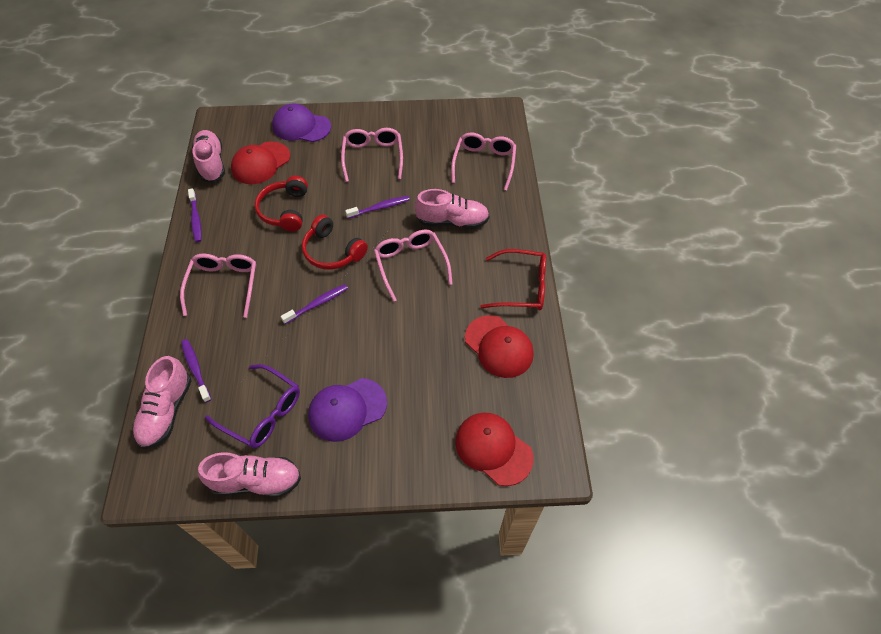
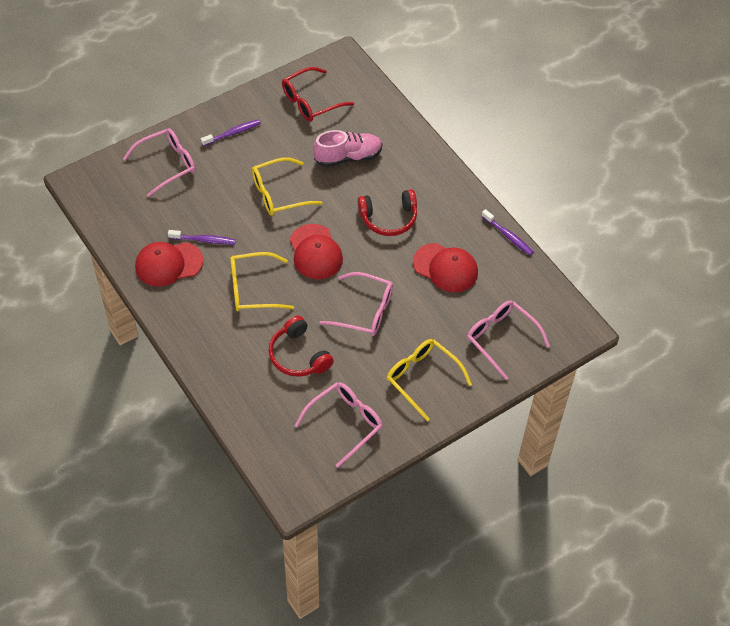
pink shoe: 4 -> 1
purple cap: 2 -> 0
purple glasses: 1 -> 0
purple toothbrush: 4 -> 3
yellow glasses: 0 -> 3

